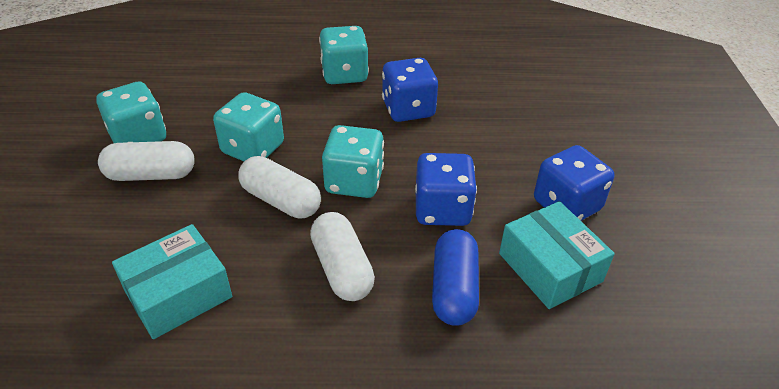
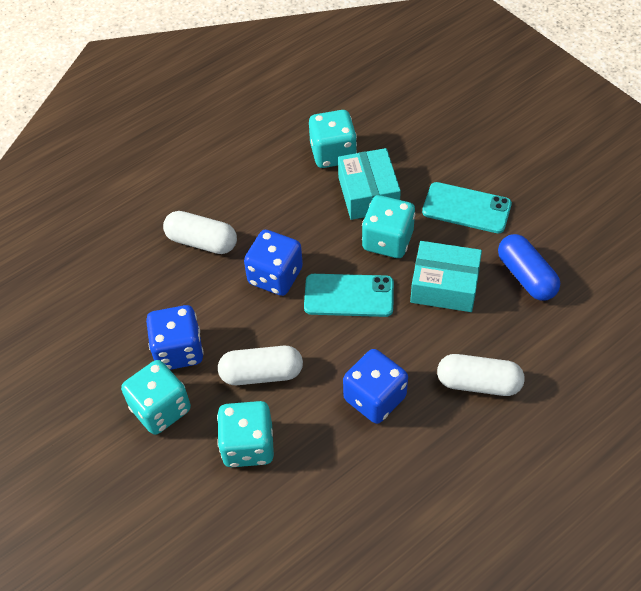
turquoise phone: 0 -> 2

